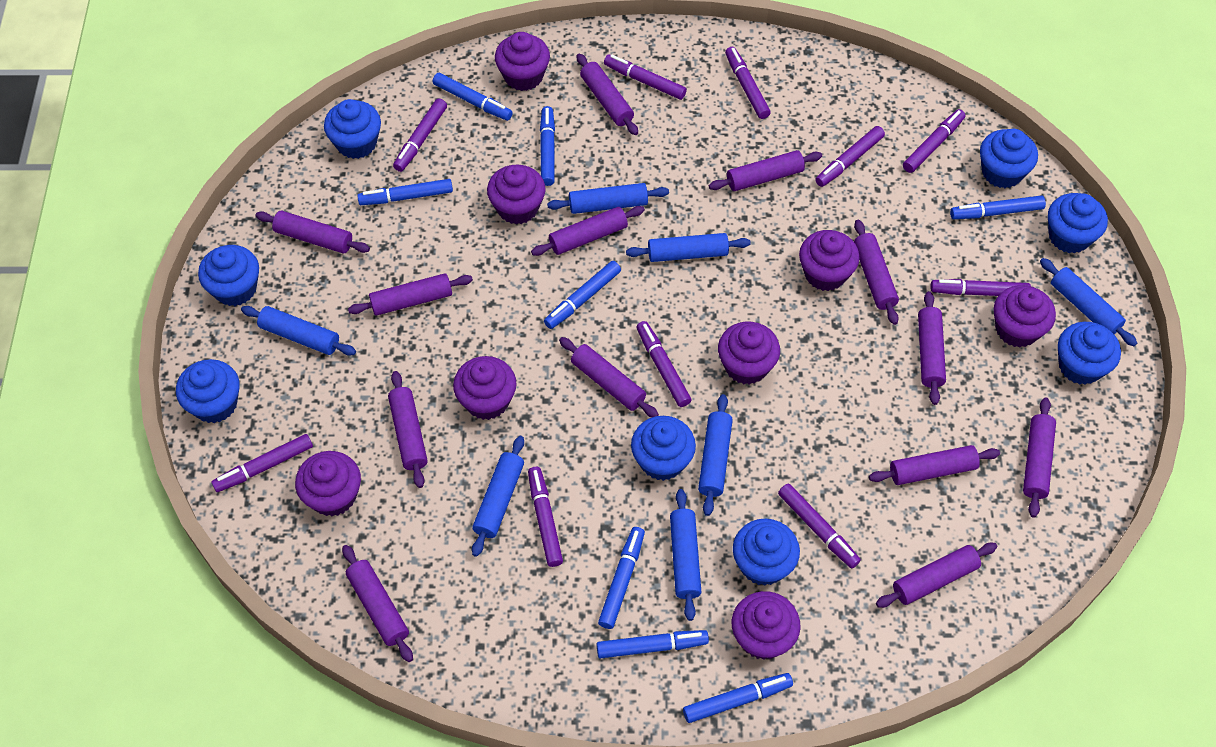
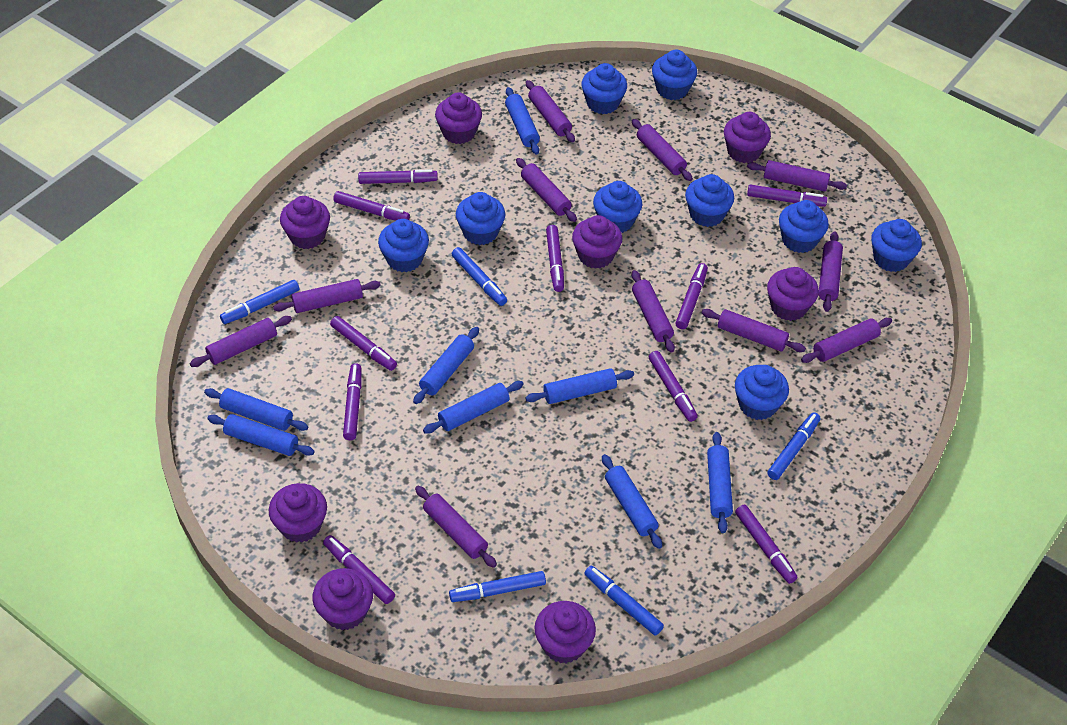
blue cupcake: 8 -> 9
blue marker: 8 -> 5
blue rolling pin: 7 -> 8
purple rolling pin: 13 -> 11

